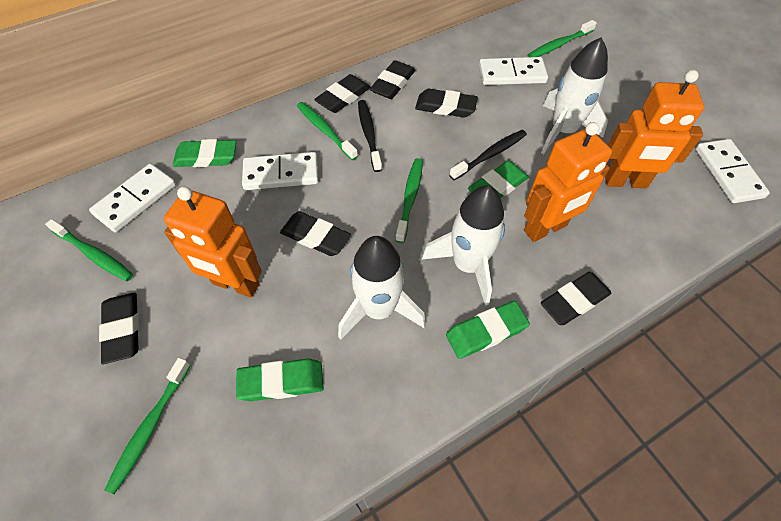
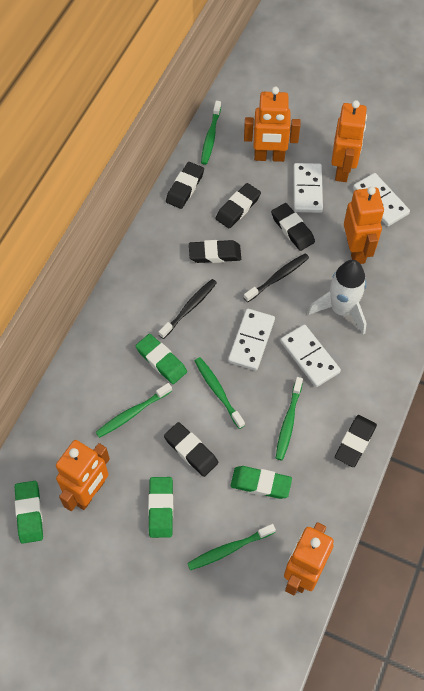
orange robot: 3 -> 5
white rocket: 3 -> 1

